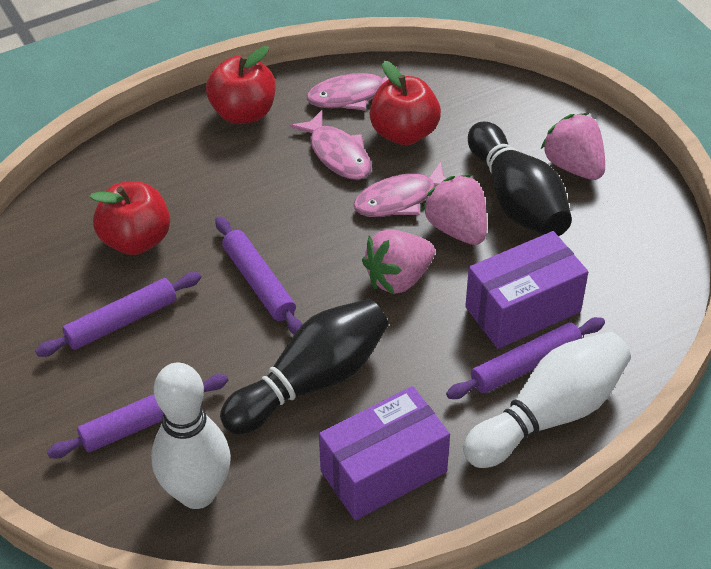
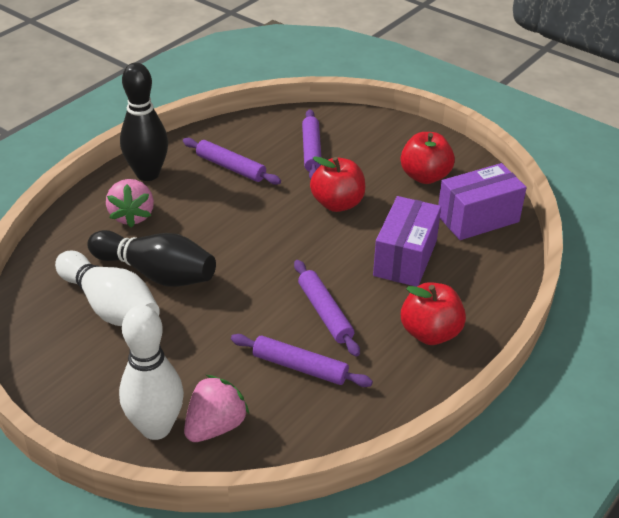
pink fish: 3 -> 0
pink strawberry: 3 -> 2

